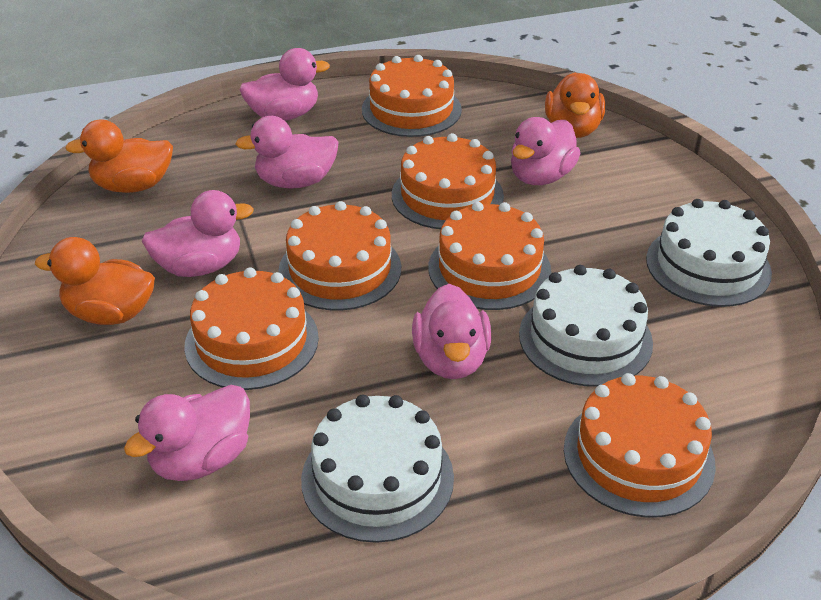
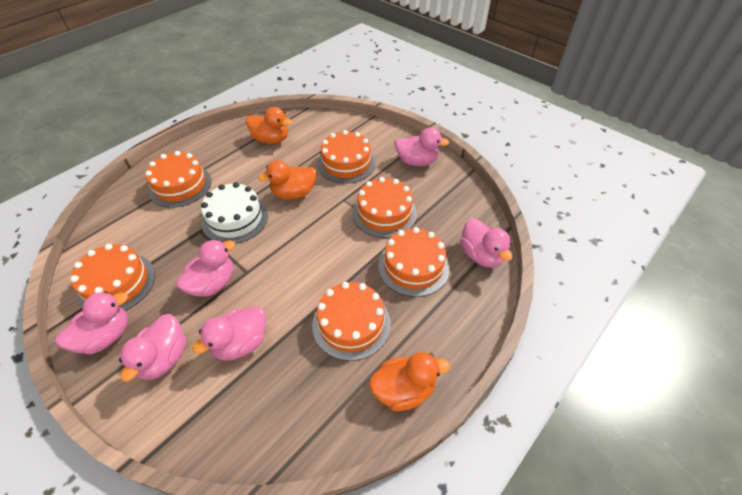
white cake: 3 -> 1

